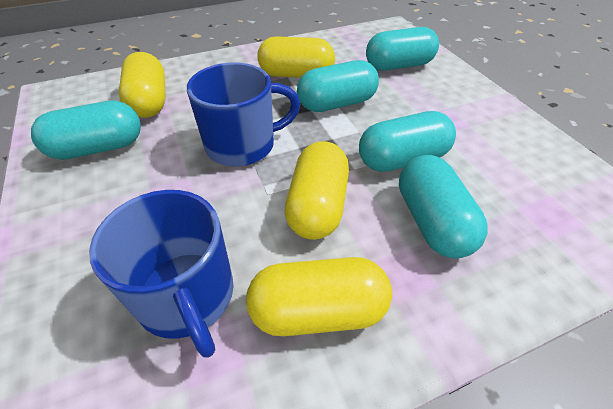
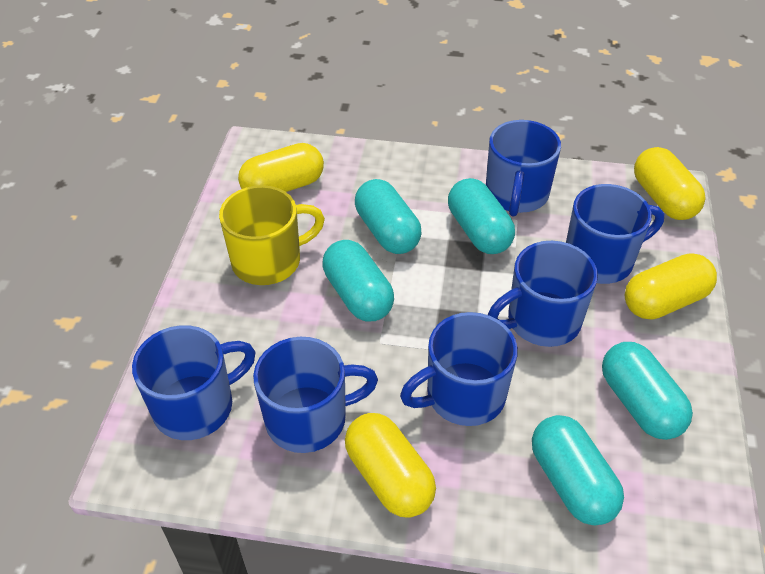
blue mug: 2 -> 6
yellow mug: 0 -> 1

